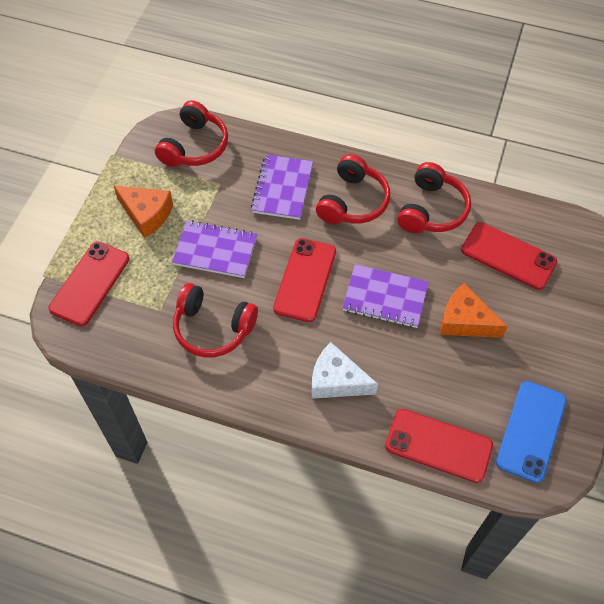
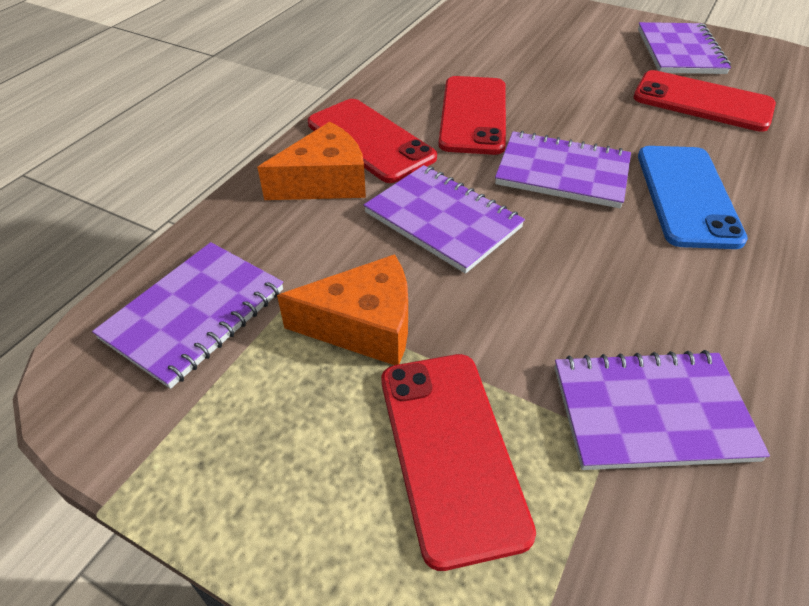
purple notebook: 3 -> 5
red headphones: 4 -> 0
white cheese: 1 -> 0

